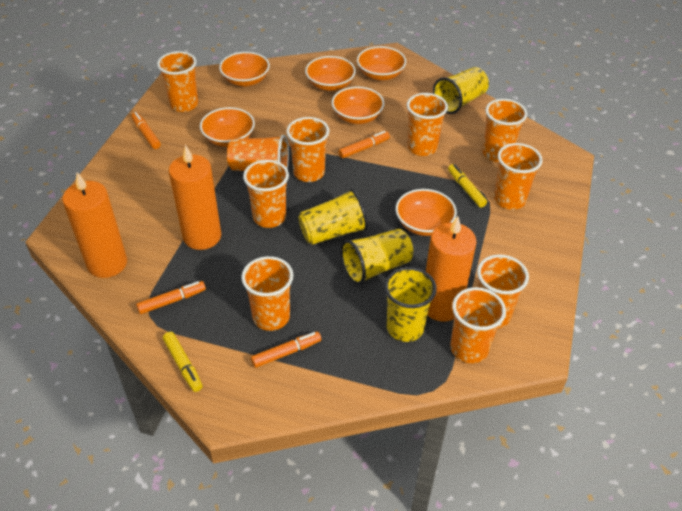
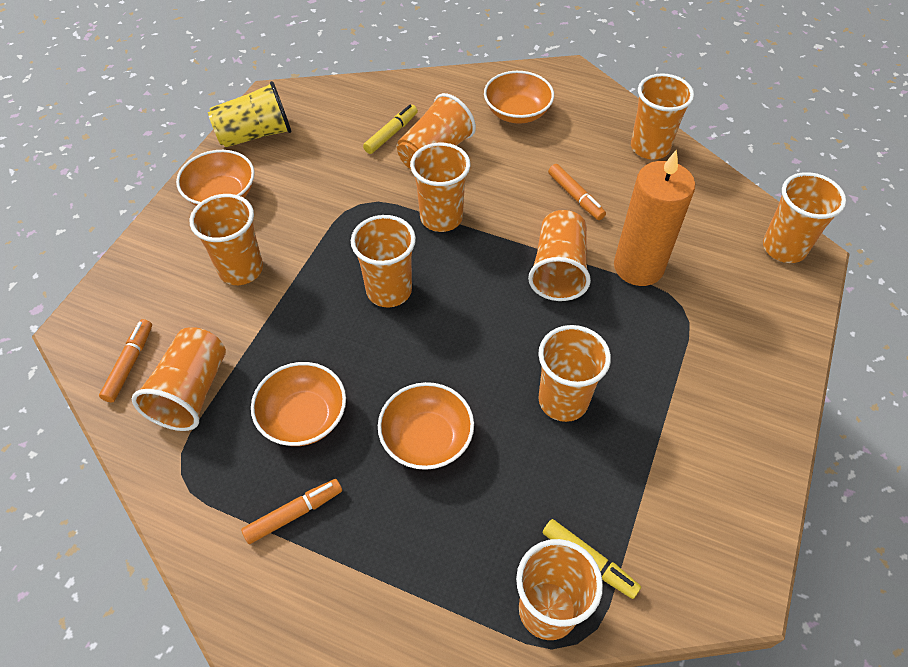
orange bowl: 6 -> 4
orange candle: 3 -> 1
orange marker: 4 -> 3
yellow cup: 4 -> 1

